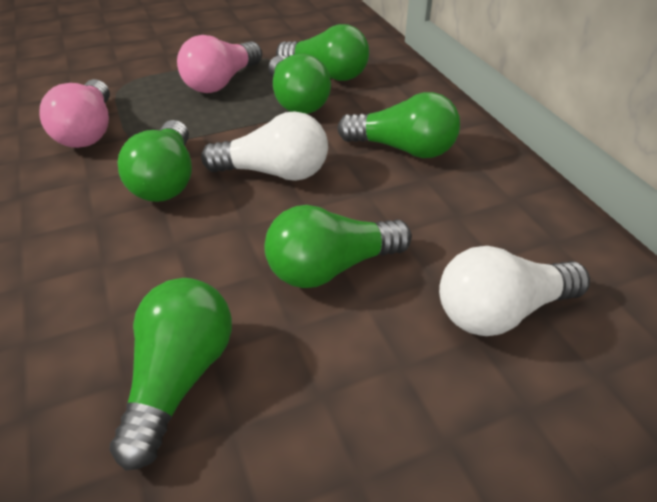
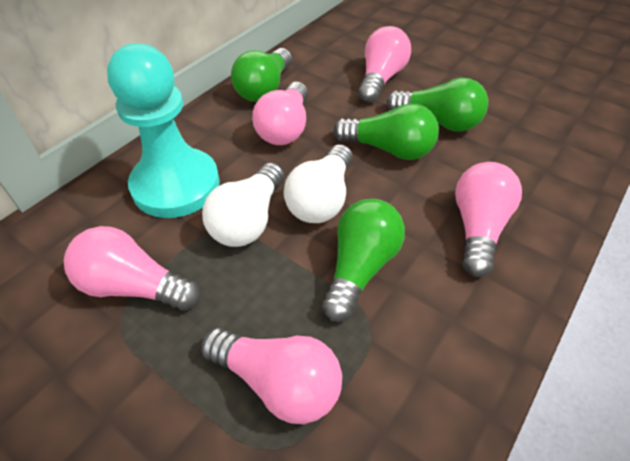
green light bulb: 6 -> 4
pink light bulb: 2 -> 5
turquoise pawn: 0 -> 1

